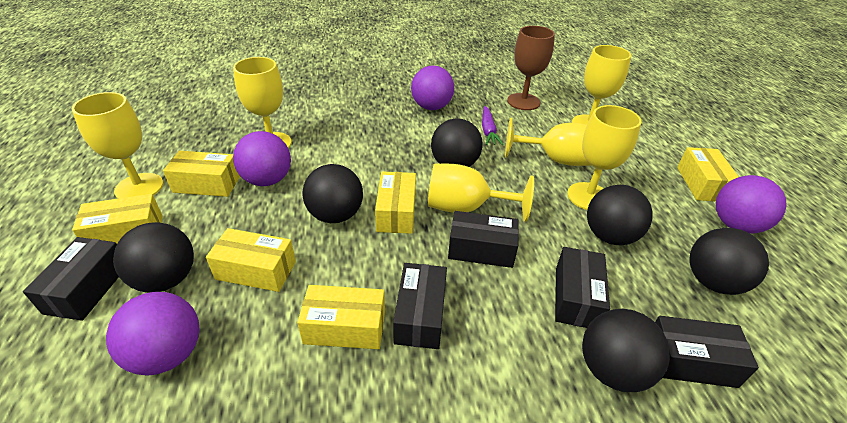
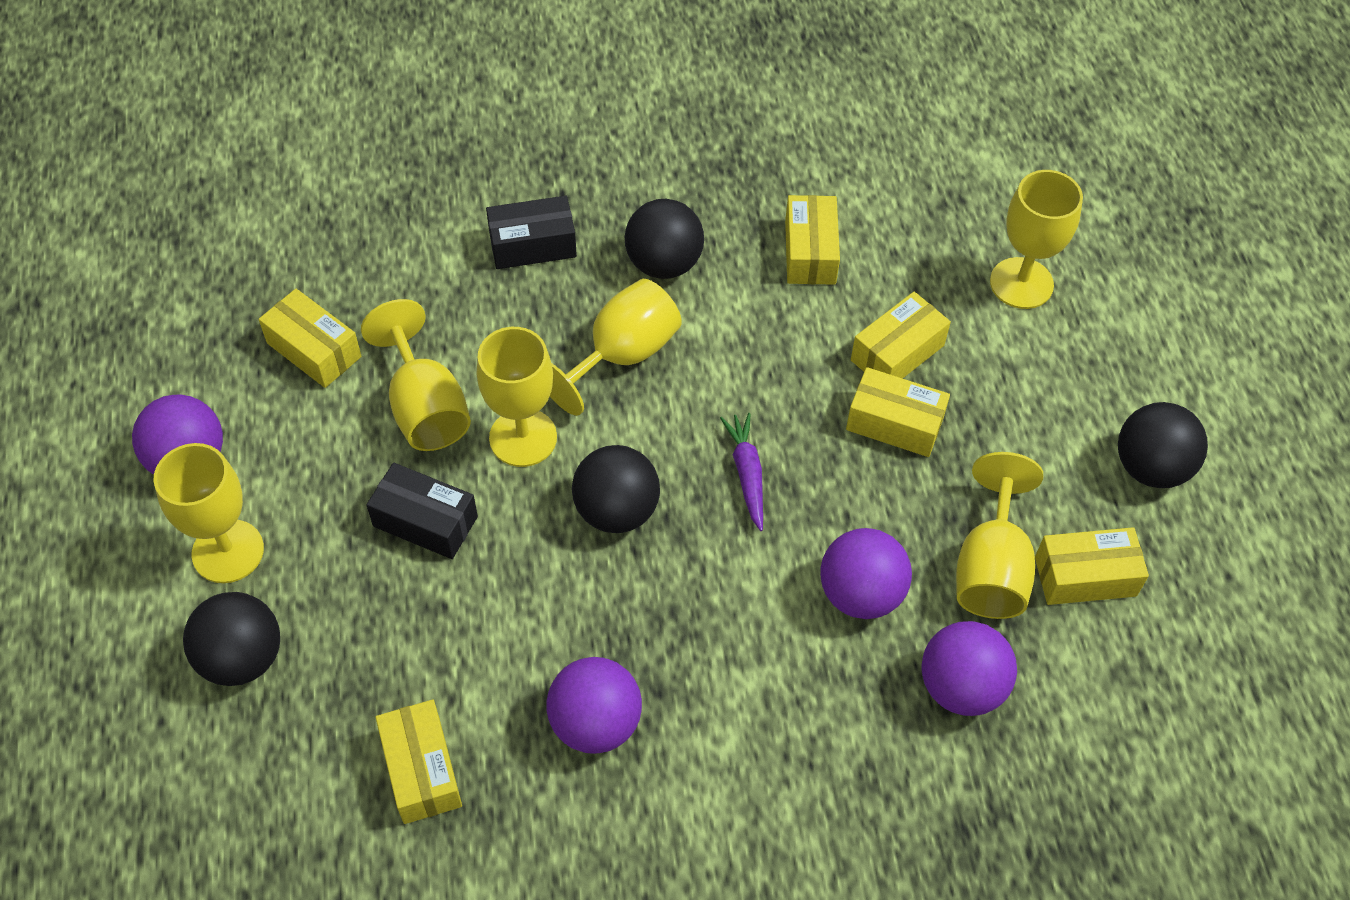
black ball: 6 -> 4
black box: 5 -> 2
brown goblet: 1 -> 0

